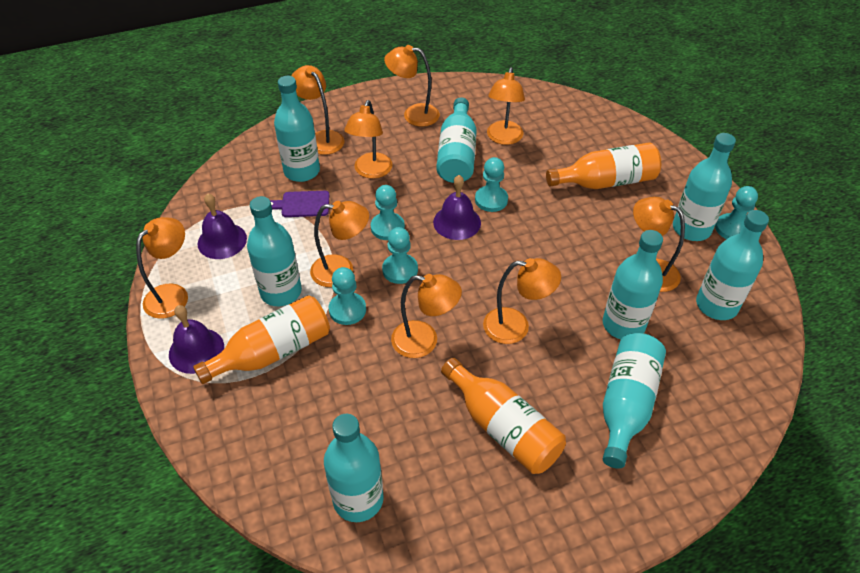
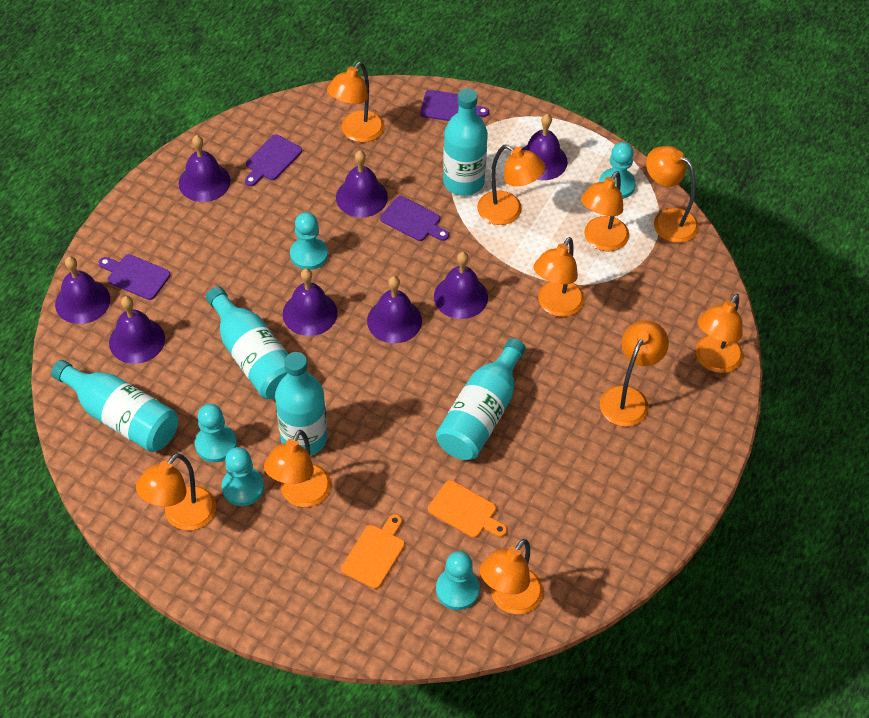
orange bottle: 3 -> 0
orange cutting board: 0 -> 2
orange lamp: 9 -> 10
purple bell: 3 -> 8
purple cutting board: 1 -> 4
turquoise bottle: 8 -> 5

